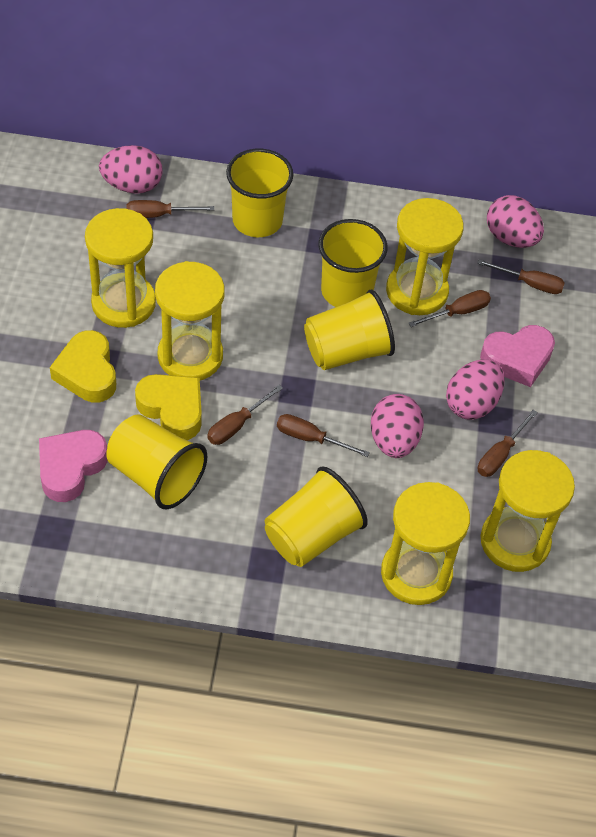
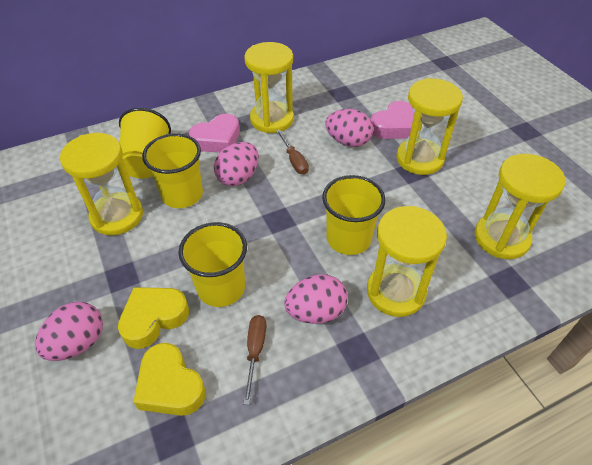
brown screwdriver: 6 -> 2
yellow cup: 5 -> 4

